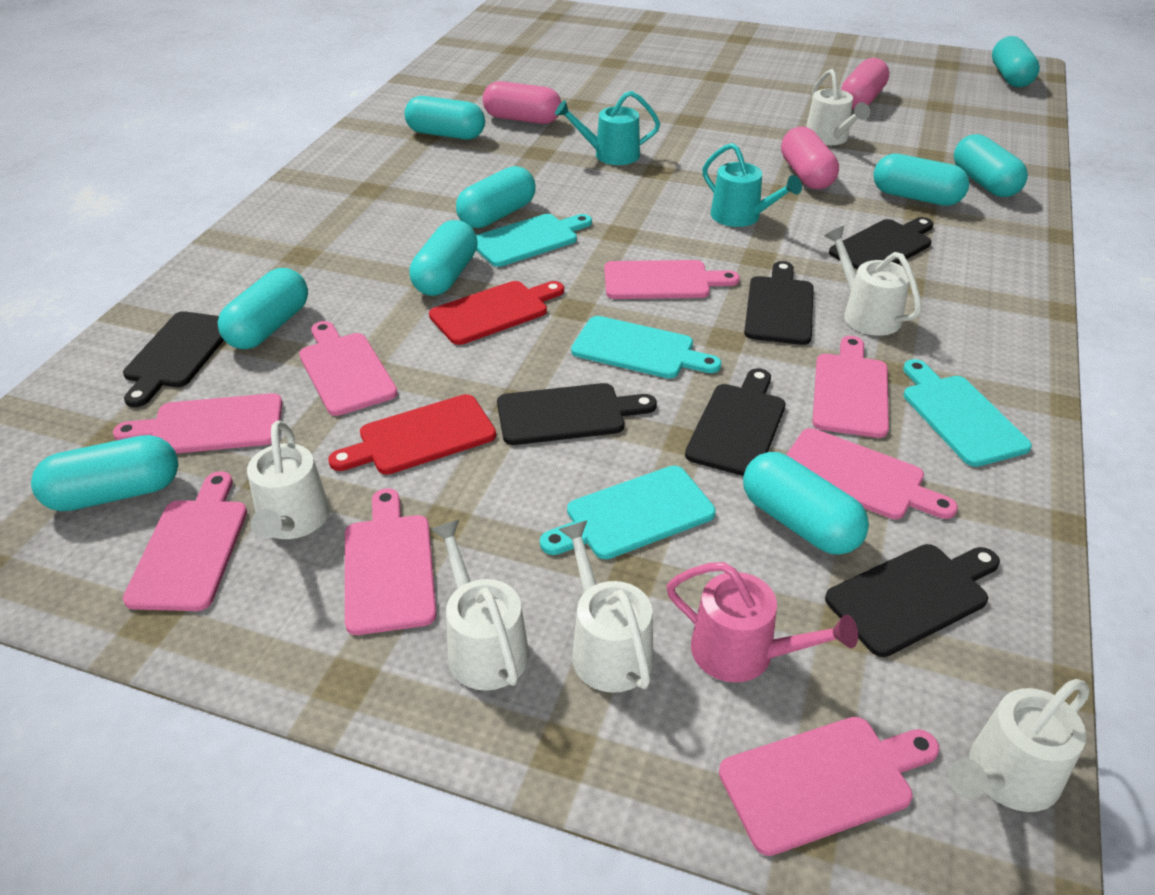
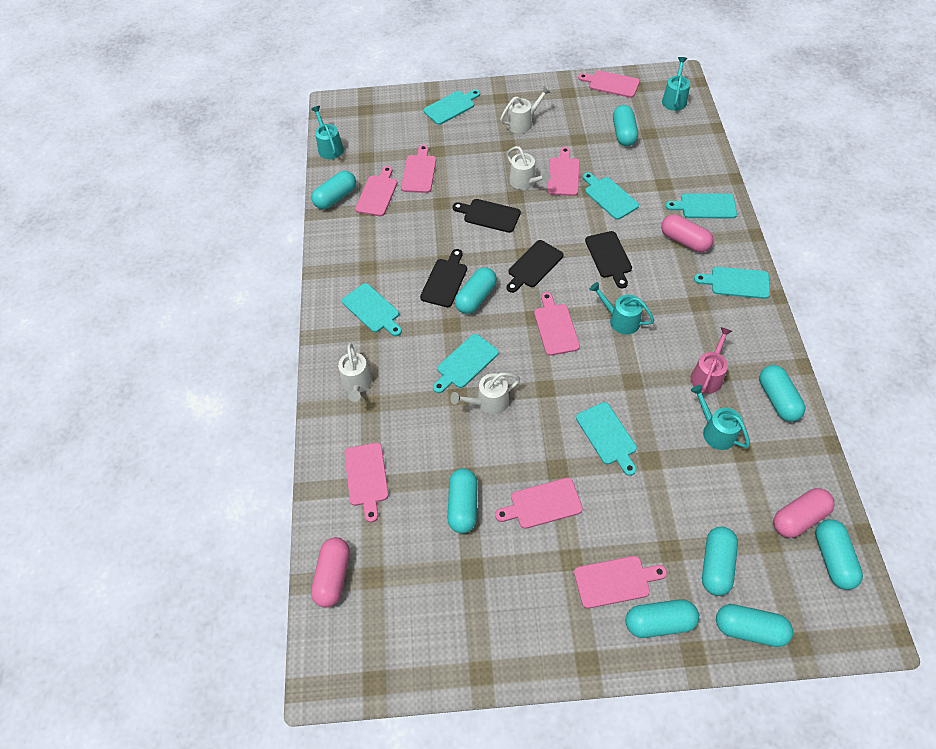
black cutting board: 6 -> 4
red cutting board: 2 -> 0
turquoise cutting board: 4 -> 7
turquoise watering can: 2 -> 4
white watering can: 6 -> 4

